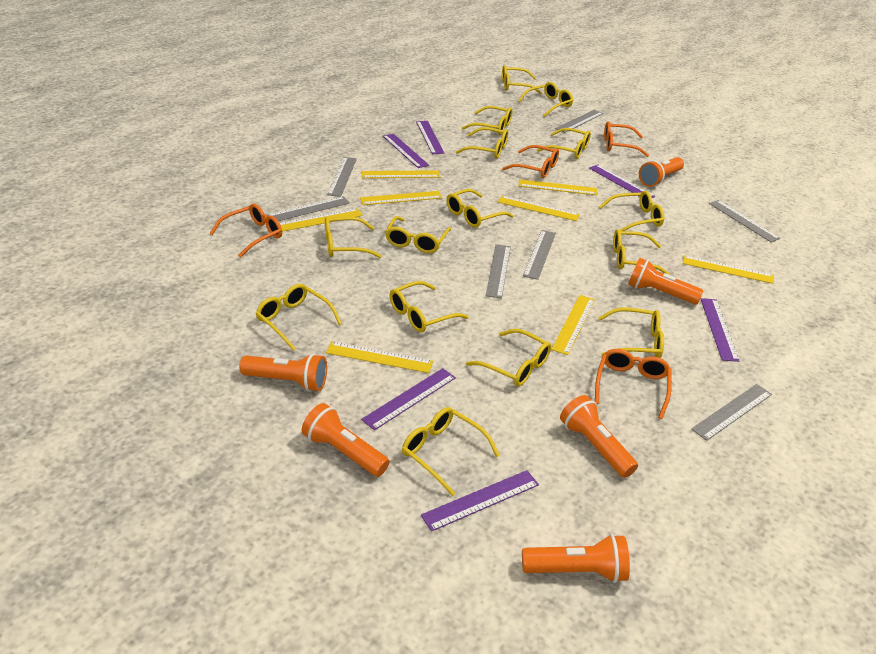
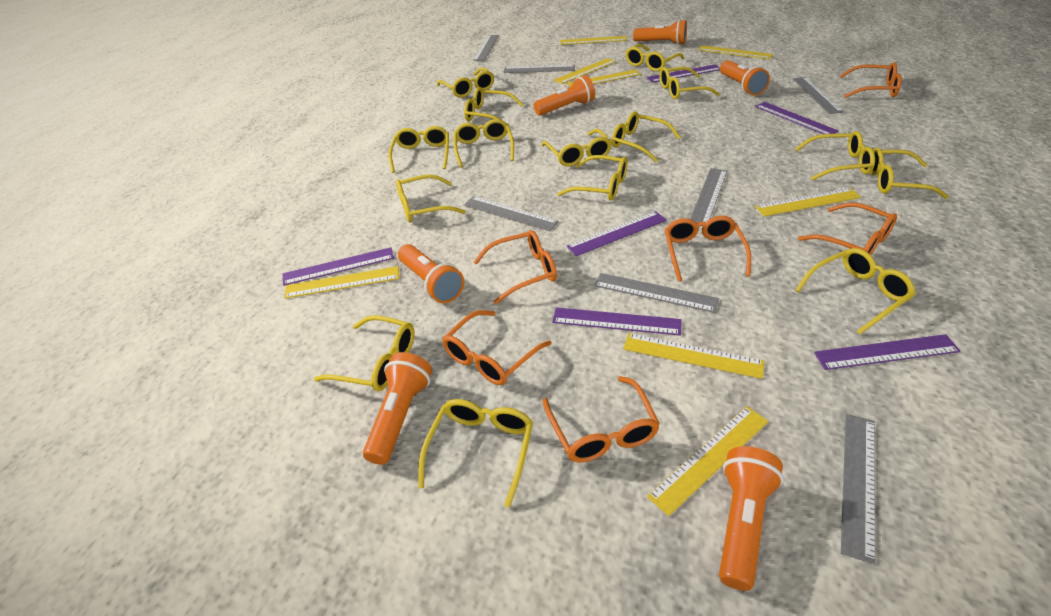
orange glasses: 4 -> 6

